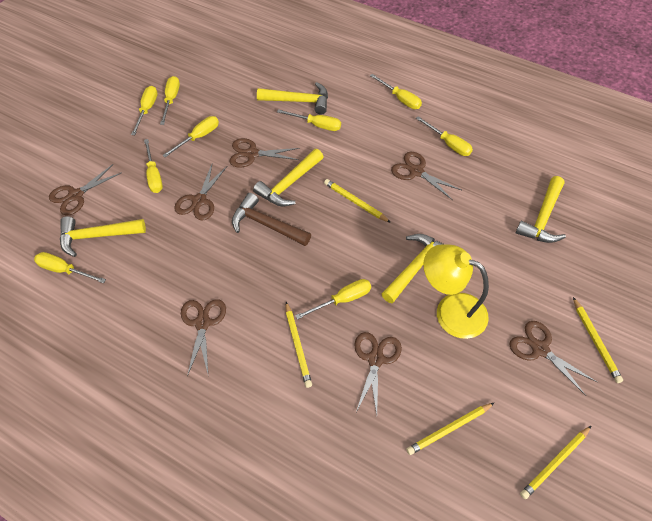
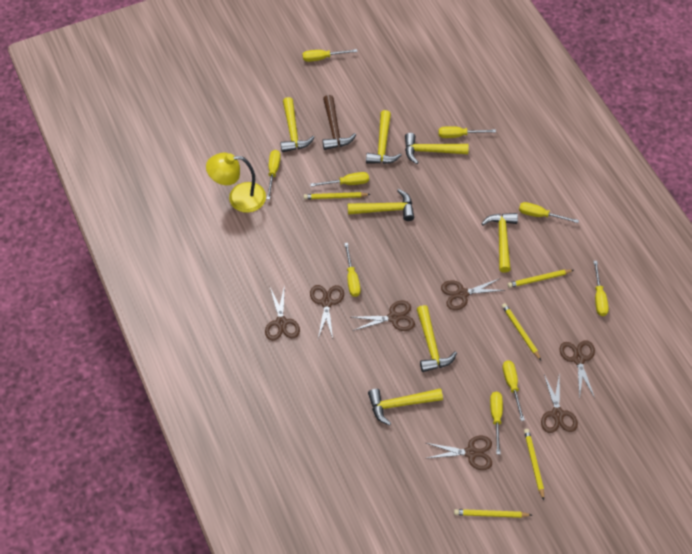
yellow hammer: 5 -> 7

